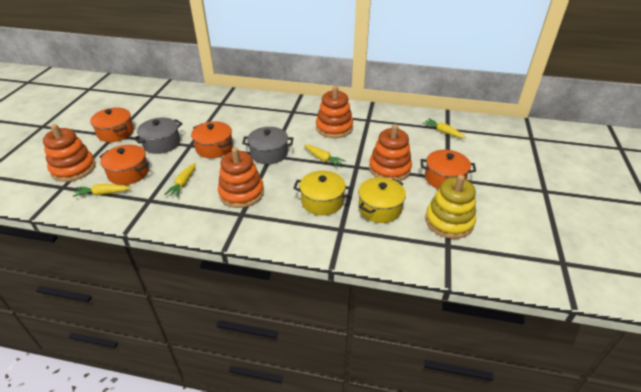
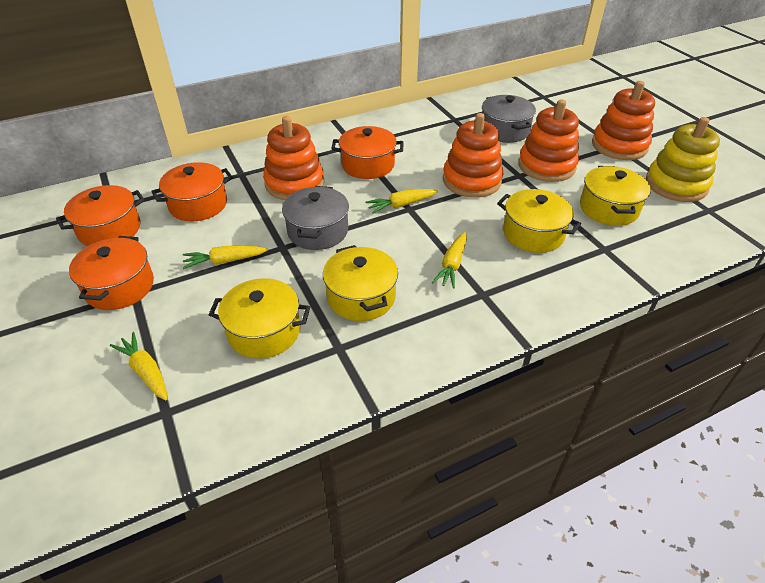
yellow pot: 2 -> 4

